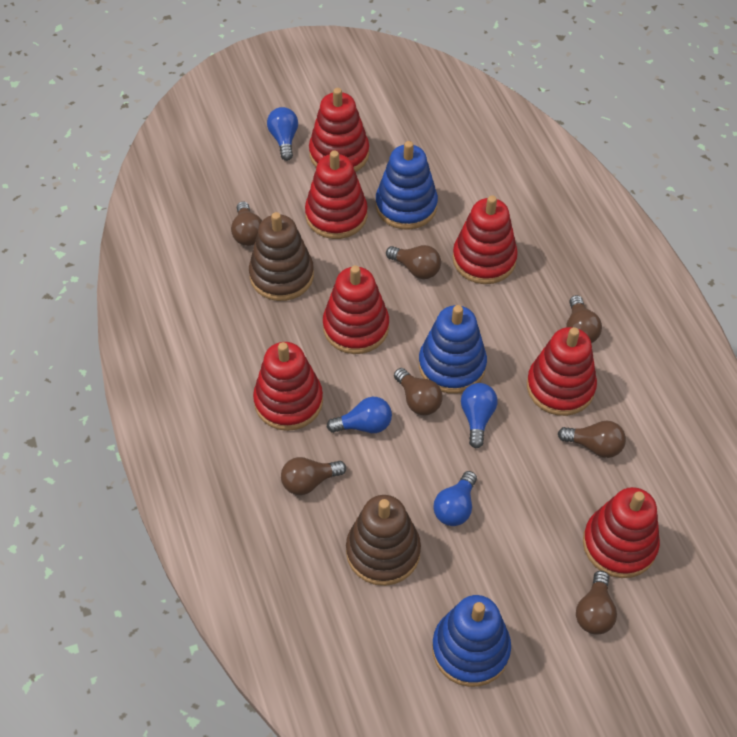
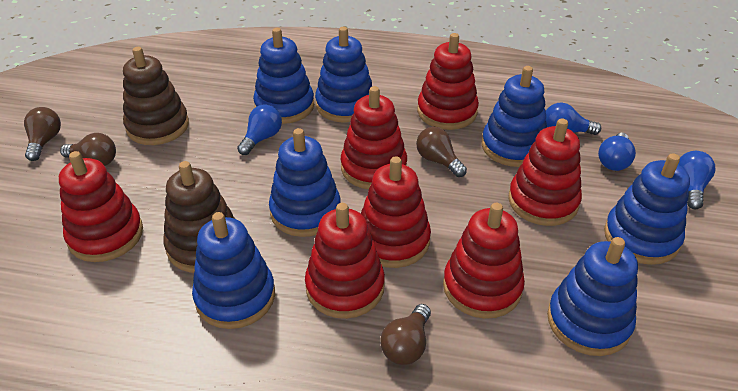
blue stacking toy: 3 -> 7
brown light bulb: 7 -> 4

